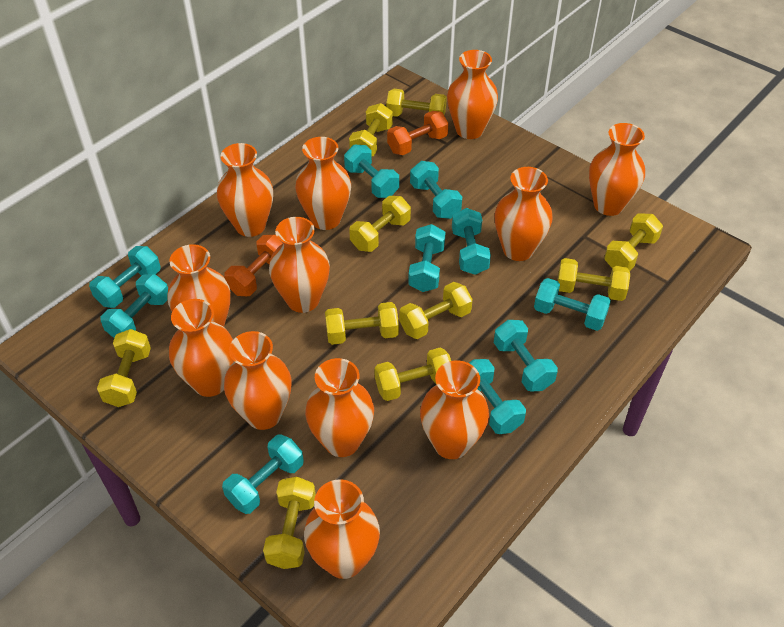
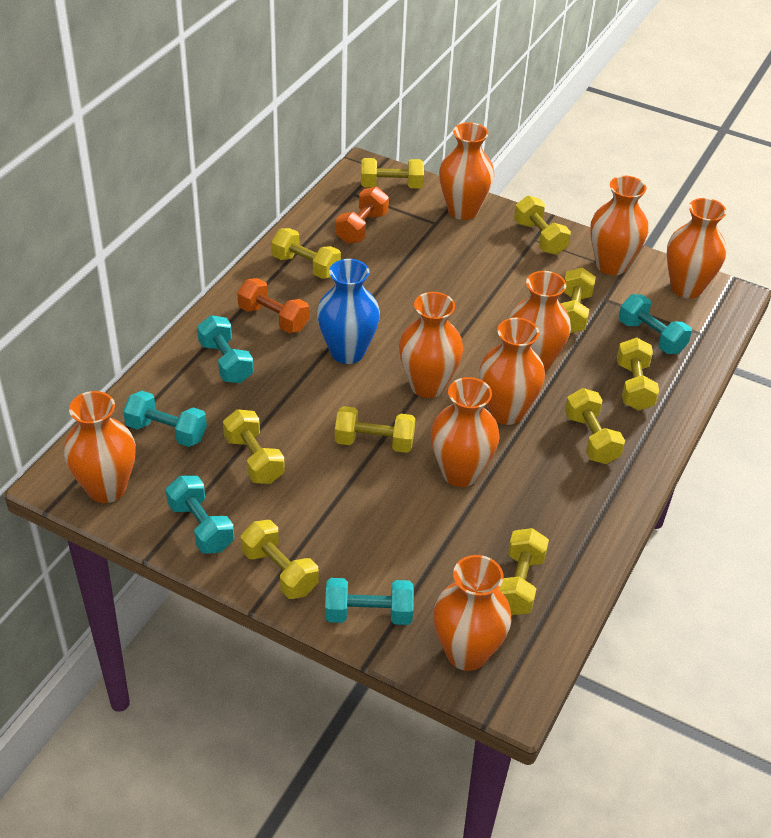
blue vase: 0 -> 1
orange vase: 12 -> 9
turquoise dumbbell: 10 -> 5

